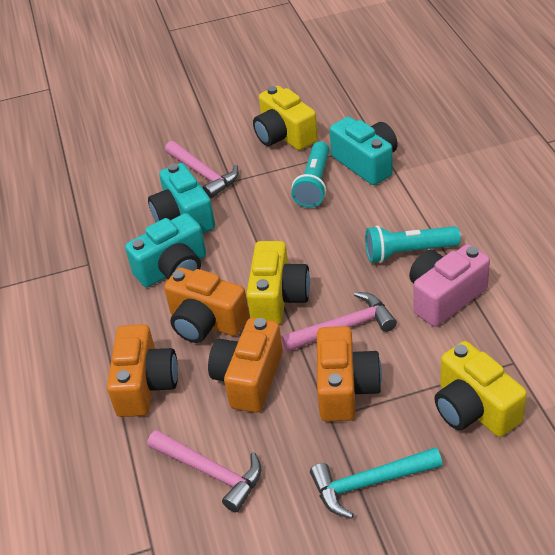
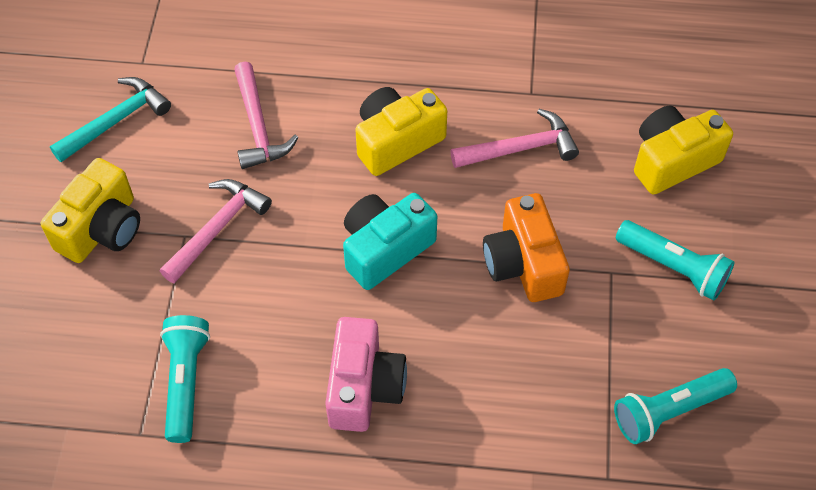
orange camera: 4 -> 1
turquoise camera: 3 -> 1
turquoise flashlight: 2 -> 3

